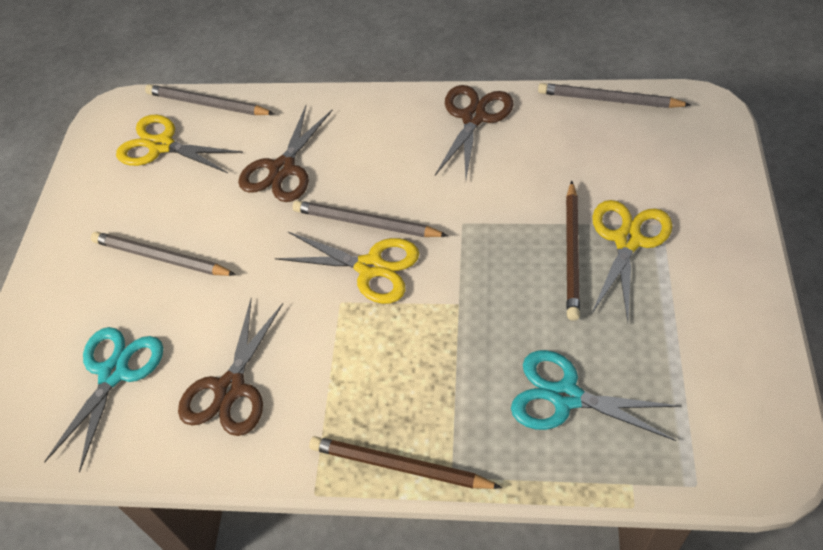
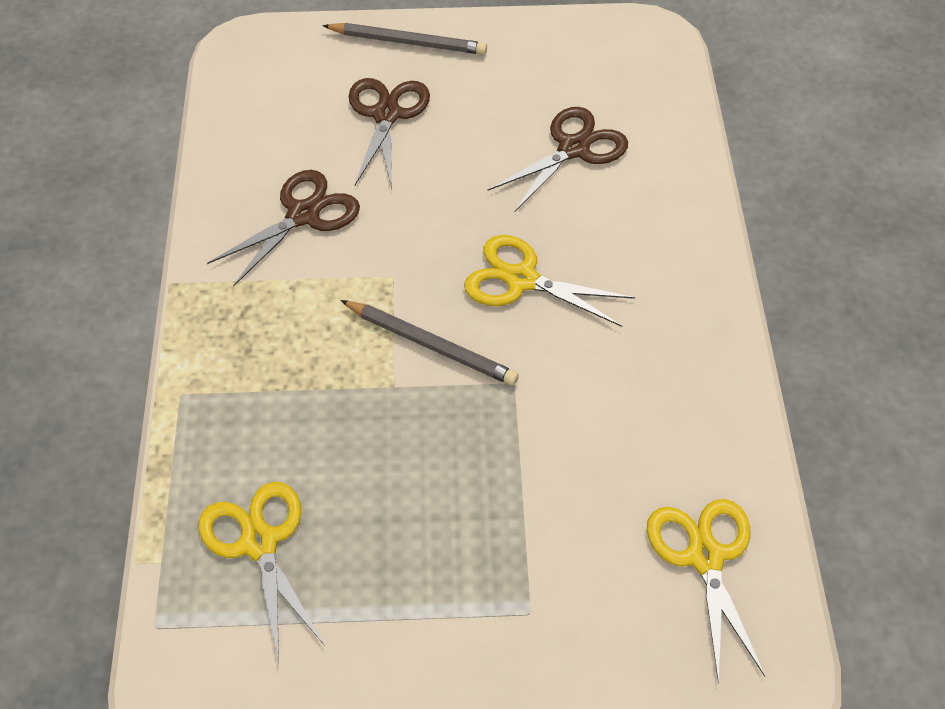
brown pencil: 2 -> 0
grey pencil: 4 -> 2
turquoise scissors: 2 -> 0

